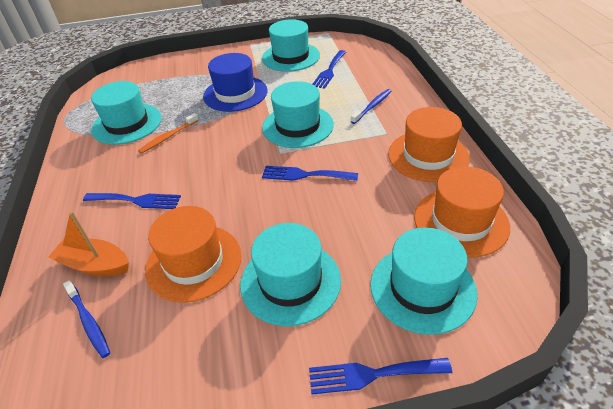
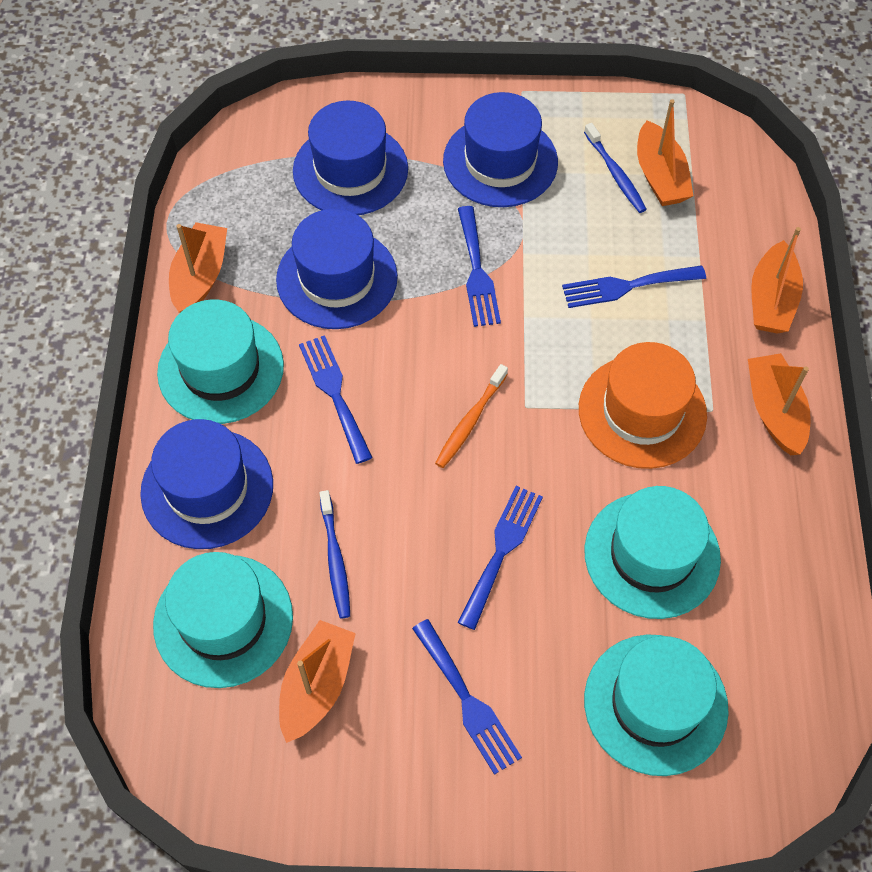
blue fork: 4 -> 5
blue hat: 1 -> 4
orange boat: 1 -> 5
orange hat: 3 -> 1
turquoise hat: 5 -> 4

